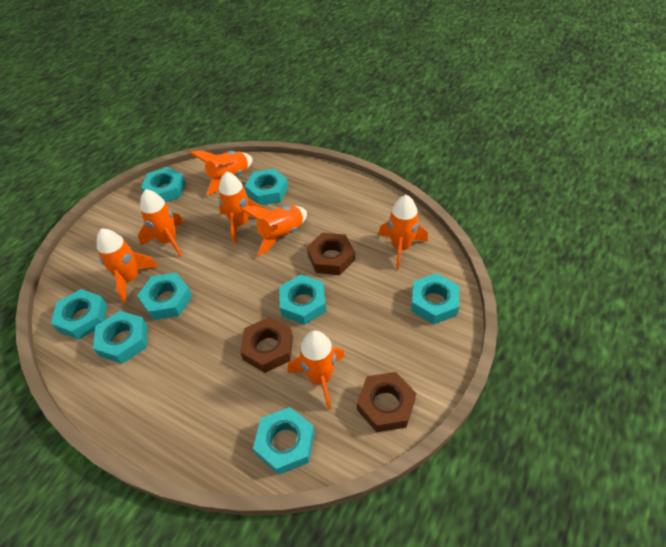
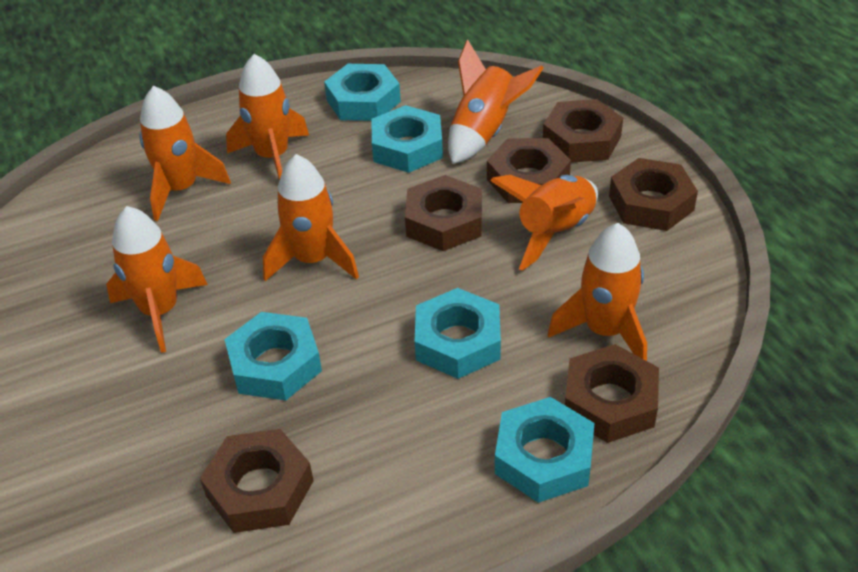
brown nut: 3 -> 6
turquoise nut: 8 -> 5

